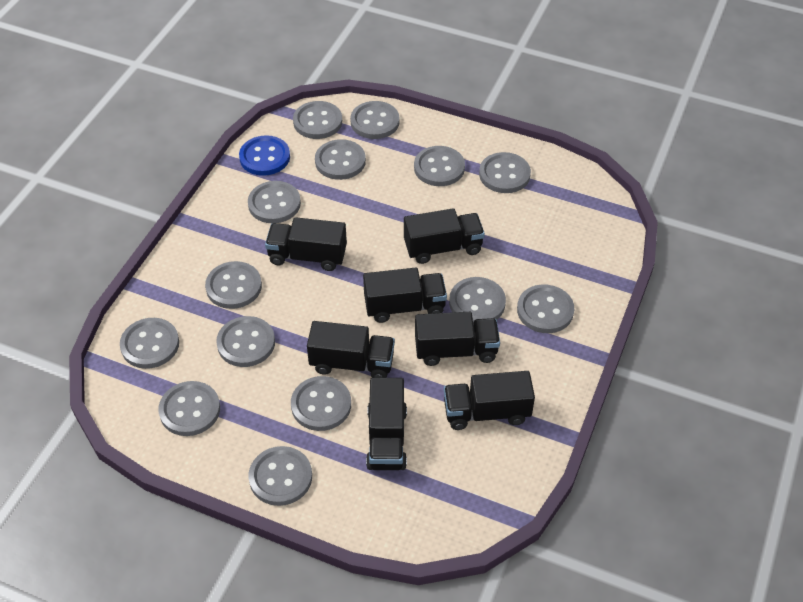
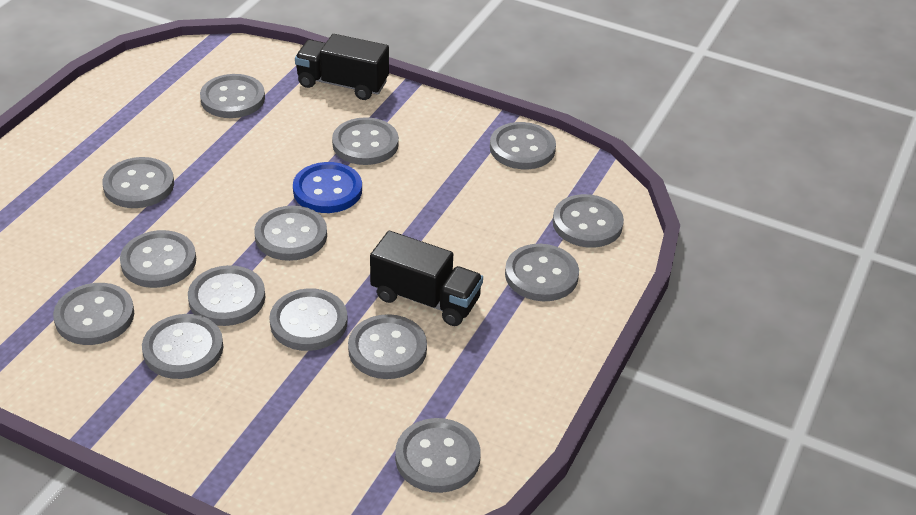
black truck: 7 -> 2

